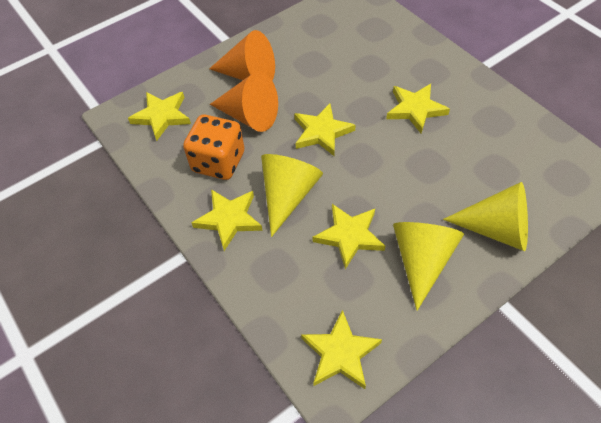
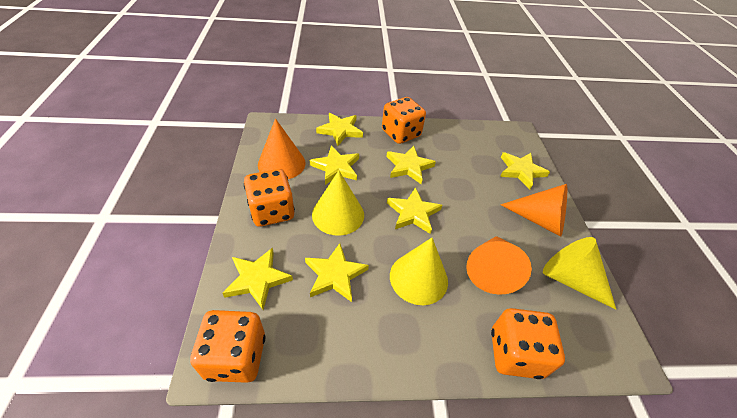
orange cone: 2 -> 3
orange dice: 1 -> 4
yellow star: 6 -> 7

